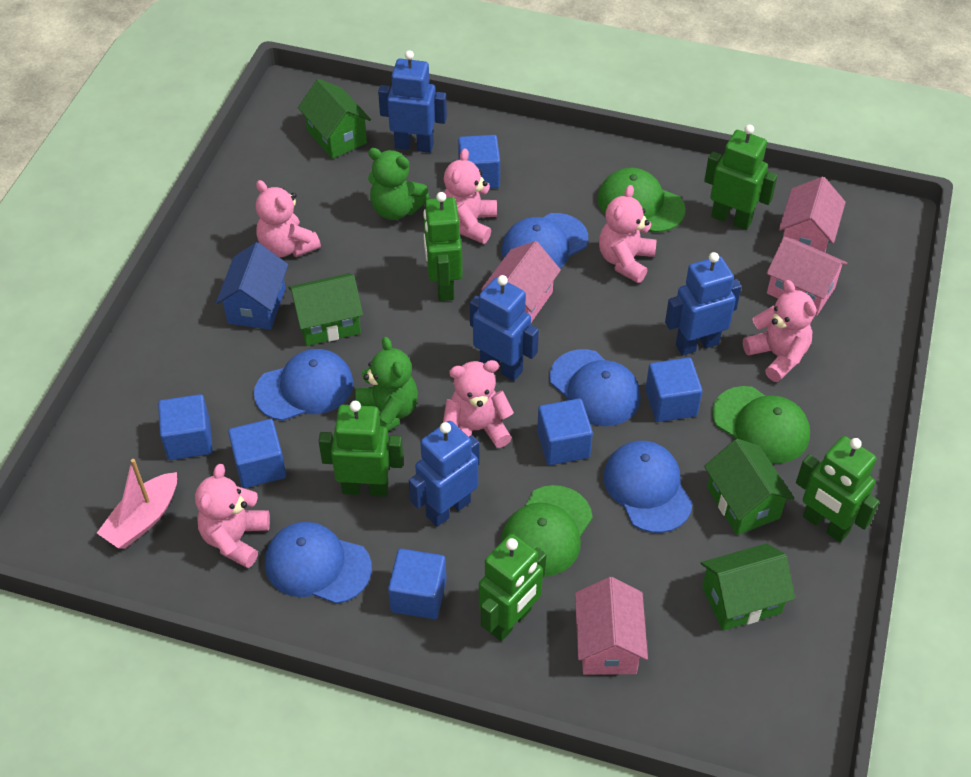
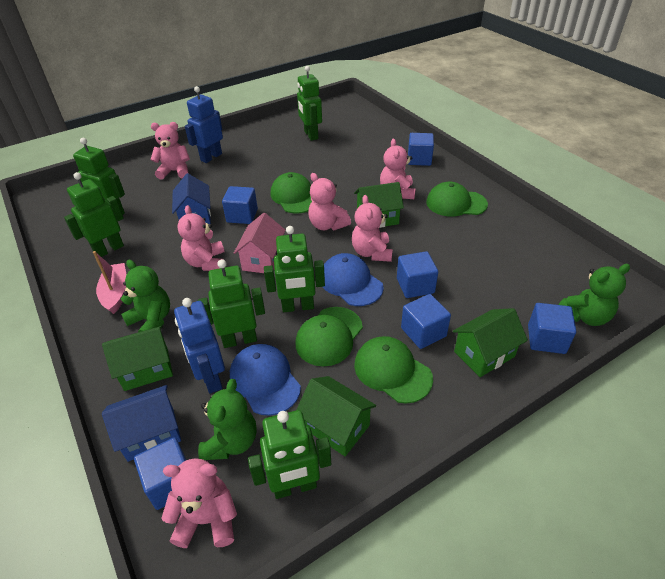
blue cap: 5 -> 2
blue house: 1 -> 2
blue robot: 4 -> 2
green cap: 3 -> 4
green robot: 5 -> 6
green teddy bear: 2 -> 3
pink house: 4 -> 1

